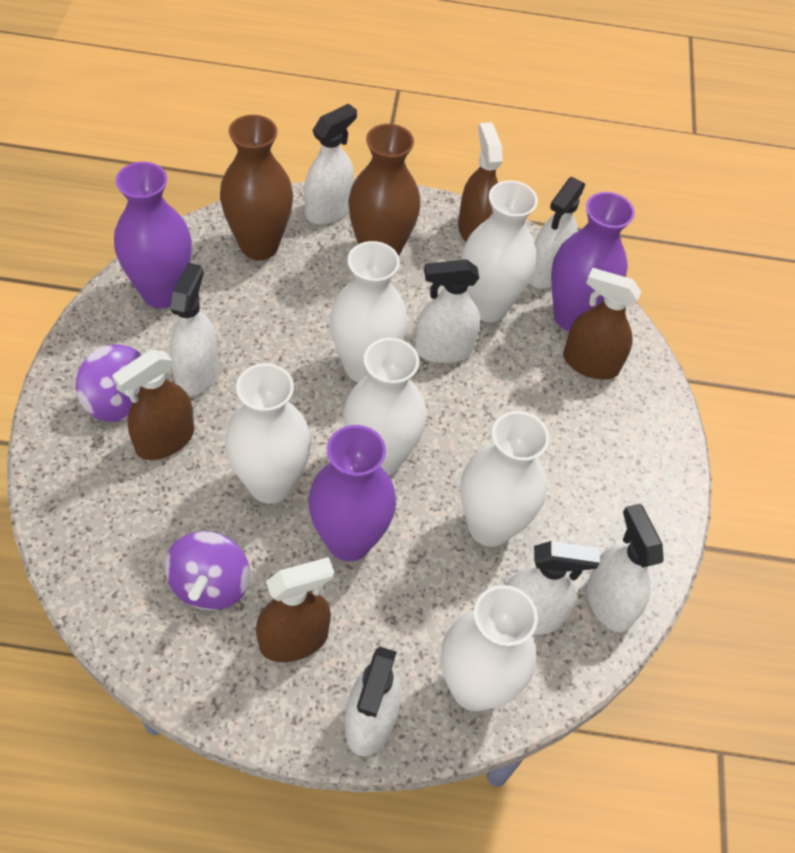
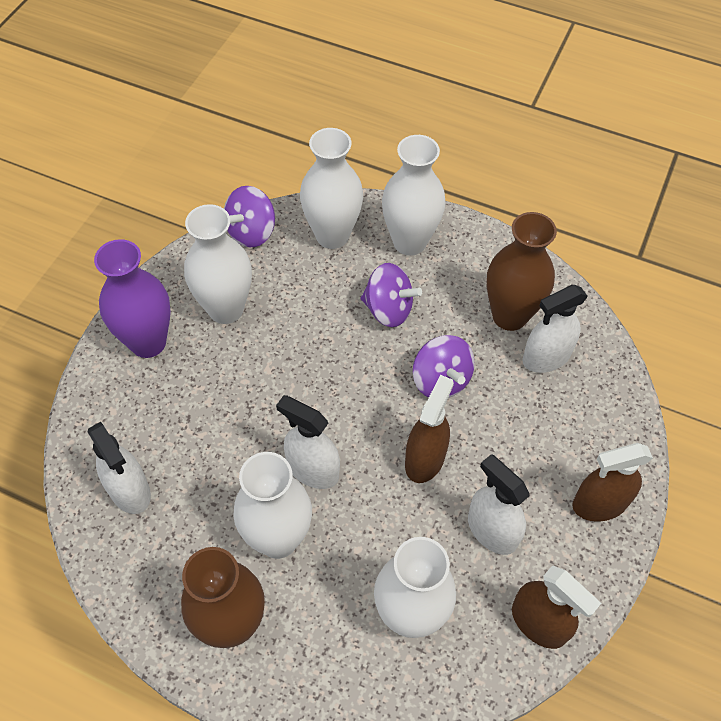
brown spray bottle: 4 -> 3
purple spinning top: 2 -> 3
purple vase: 3 -> 1
white spray bottle: 7 -> 4
white vase: 6 -> 5

